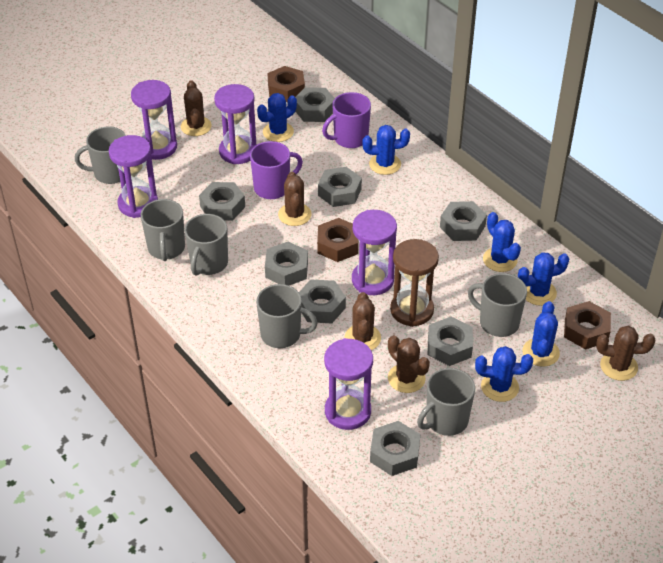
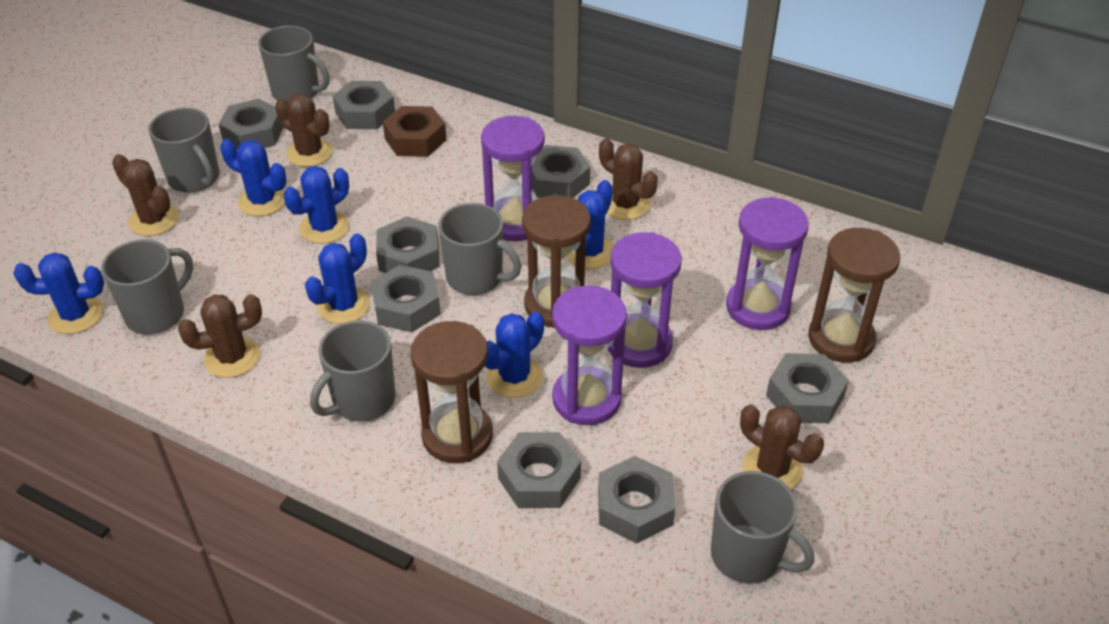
brown hourglass: 1 -> 3
brown nut: 3 -> 1
purple hourglass: 5 -> 4
purple mug: 2 -> 0

